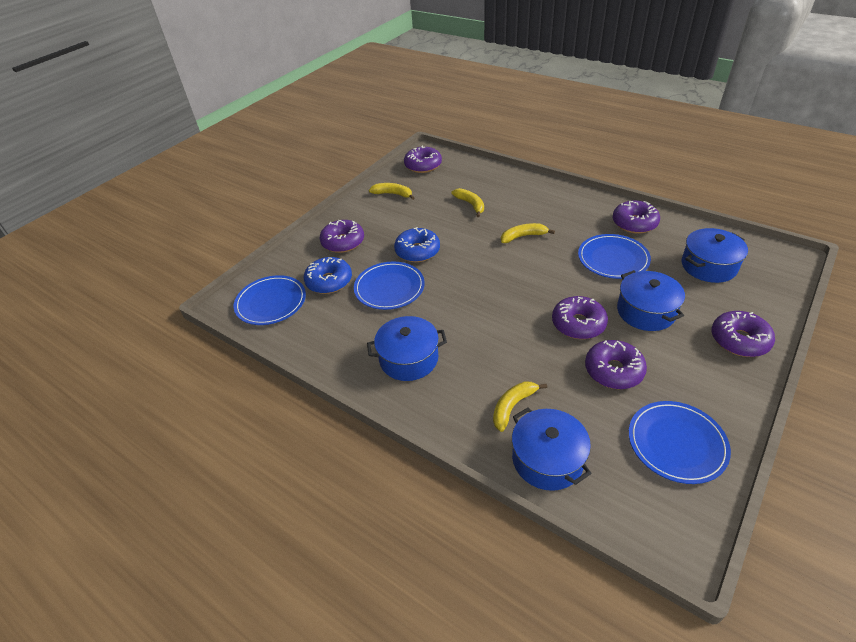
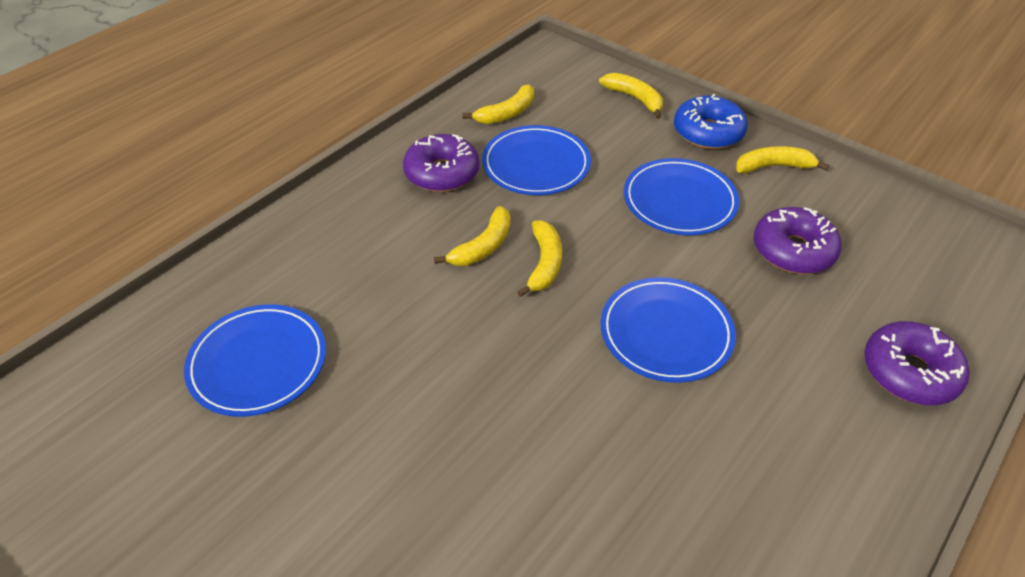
blue donut: 2 -> 1
blue pot: 4 -> 0
purple donut: 6 -> 3
yellow banana: 4 -> 5

